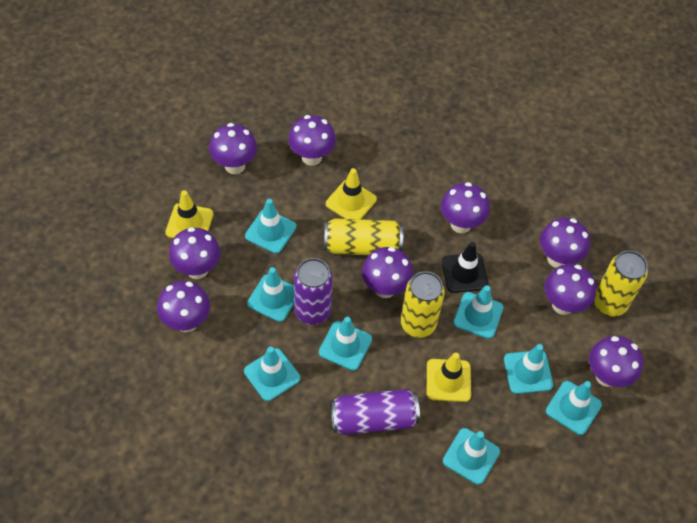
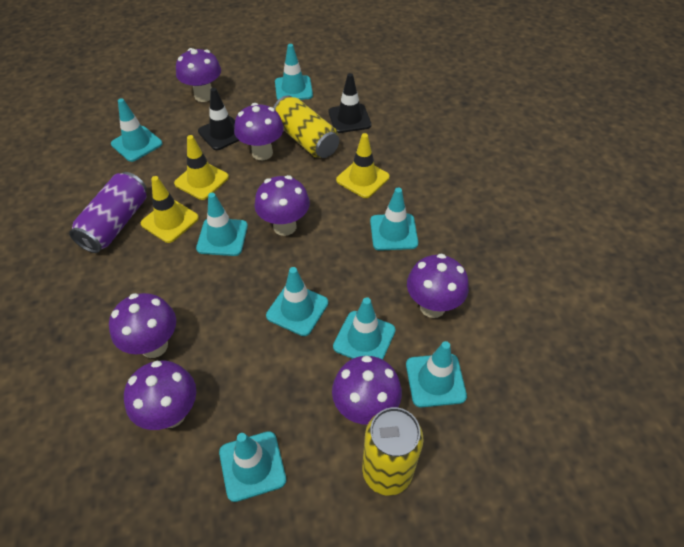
black traffic cone: 1 -> 2
purple can: 2 -> 1
purple mushroom: 9 -> 7
yellow can: 3 -> 2

